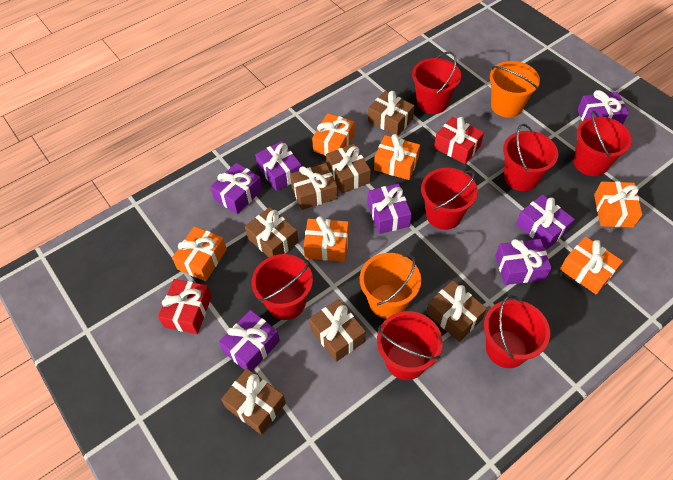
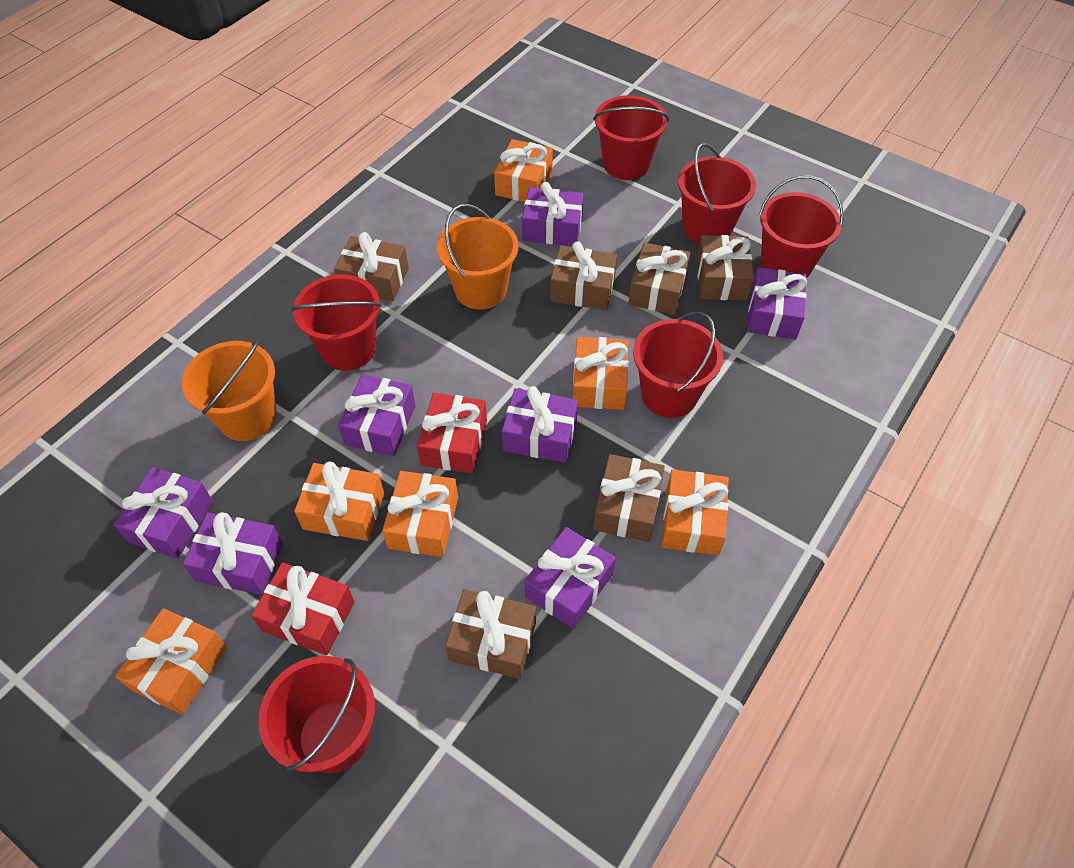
brown gift: 7 -> 6
red bucket: 7 -> 6

